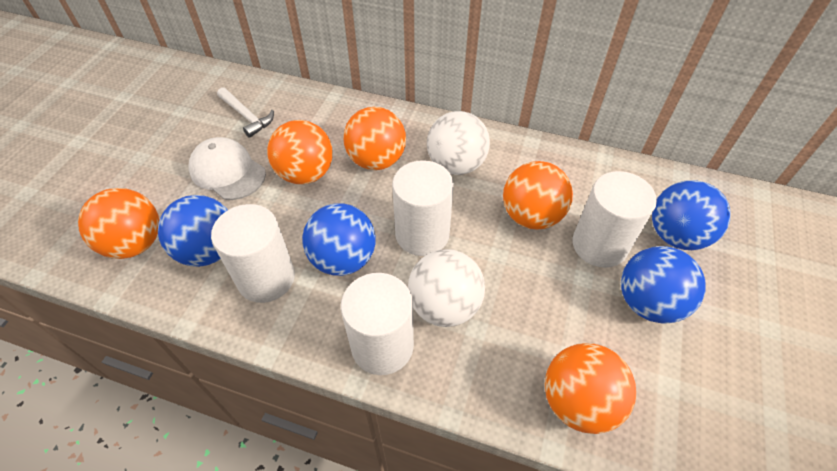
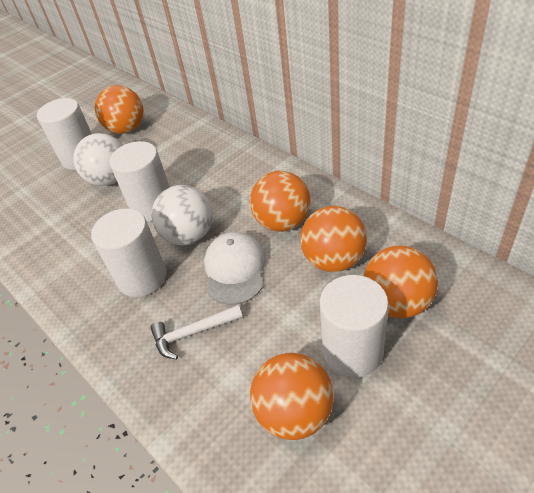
blue ball: 4 -> 0

